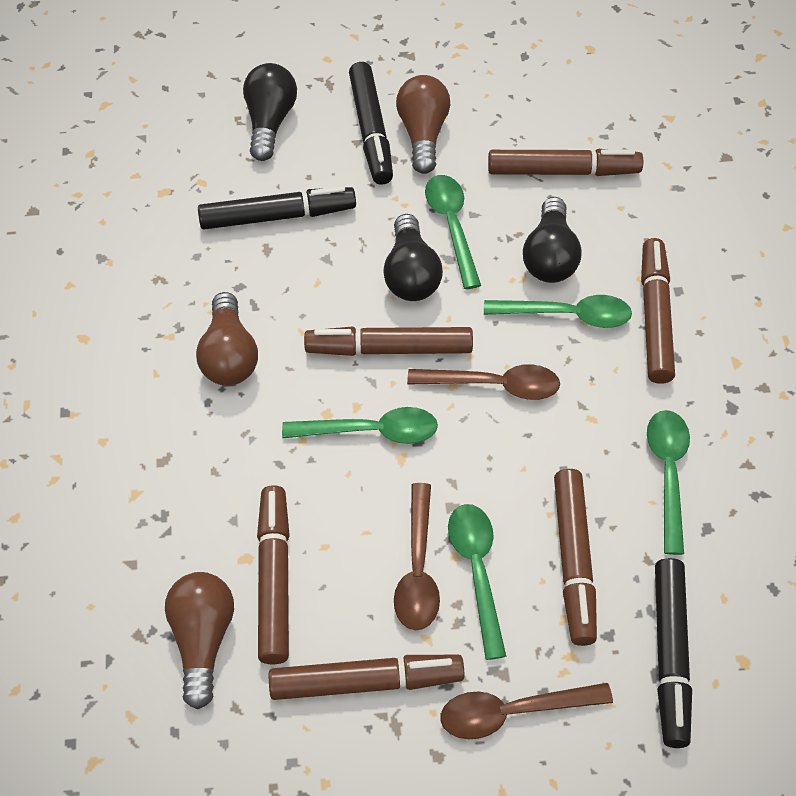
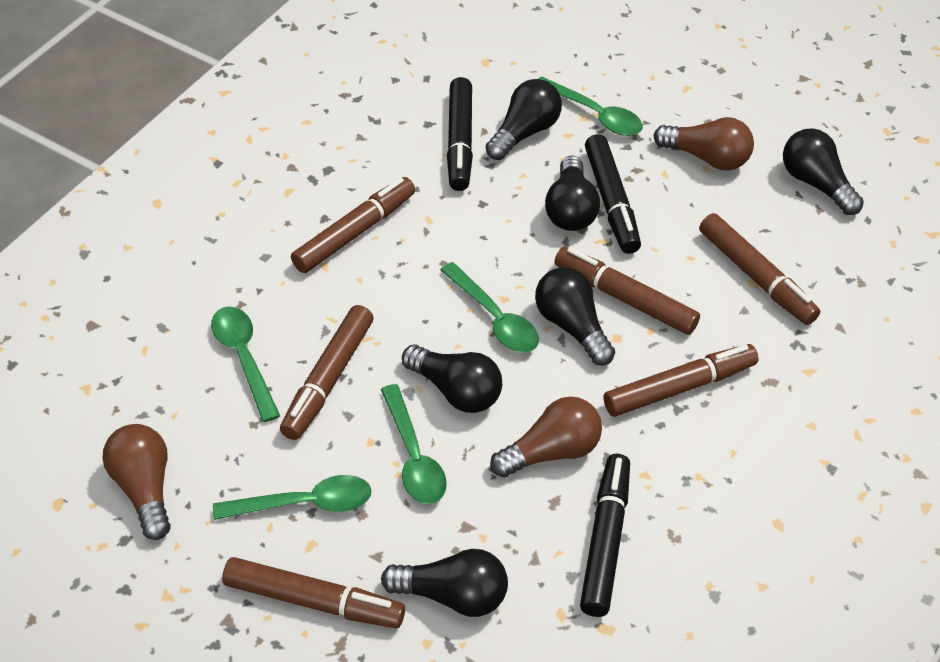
black light bulb: 3 -> 6
brown spoon: 3 -> 0

